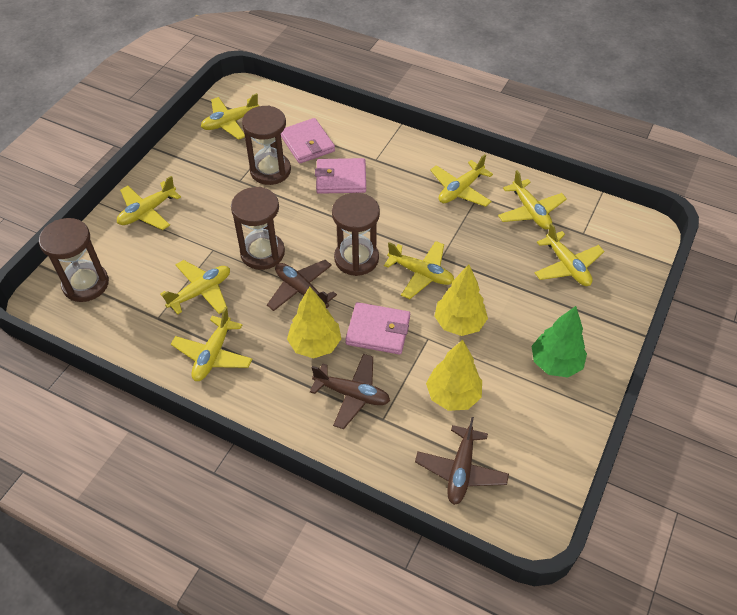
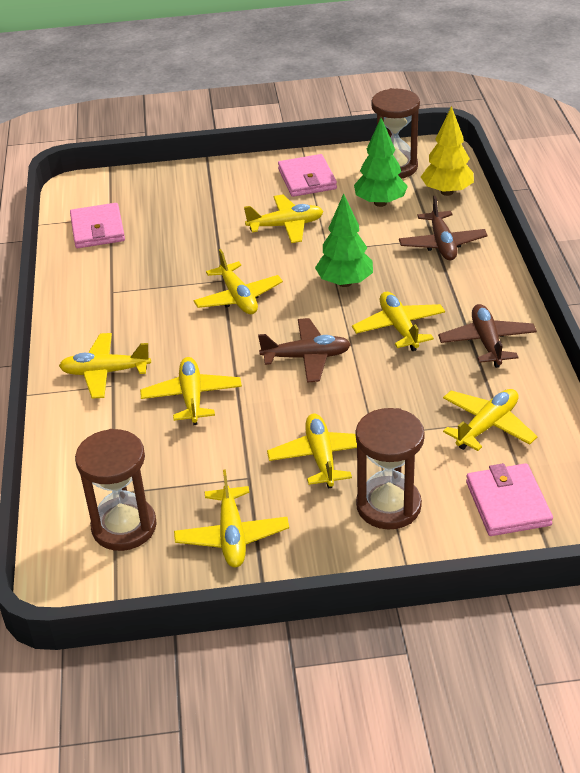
brown hourglass: 4 -> 3
green tree: 1 -> 2
yellow tree: 3 -> 1

